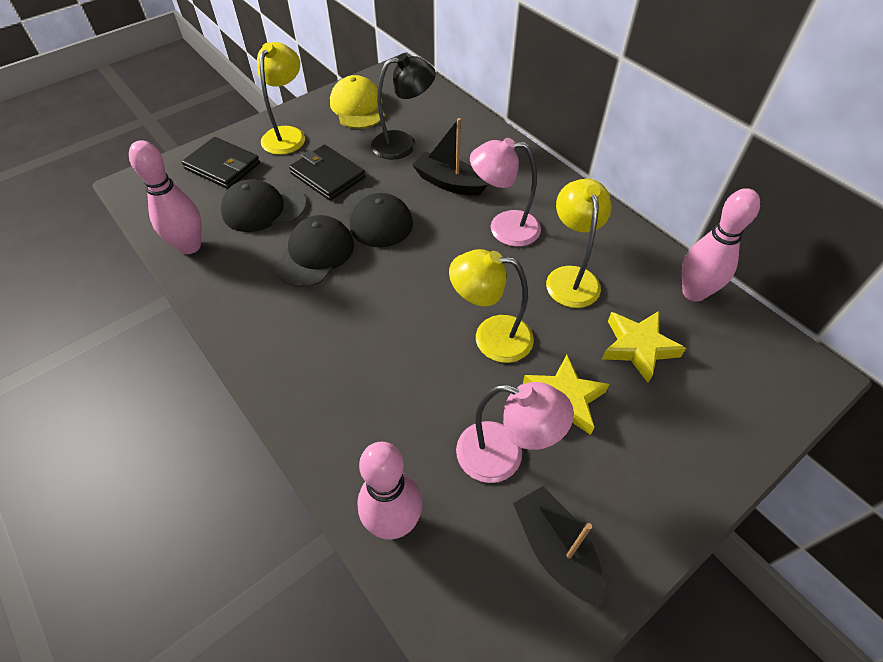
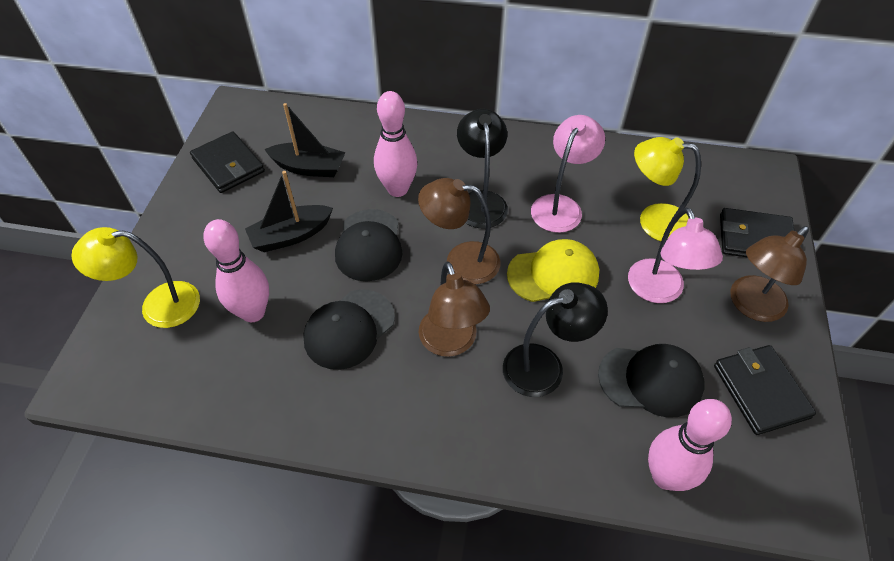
black lamp: 1 -> 2
black wallet: 2 -> 3
brown lamp: 0 -> 3
yellow lamp: 3 -> 2
yellow star: 2 -> 0

